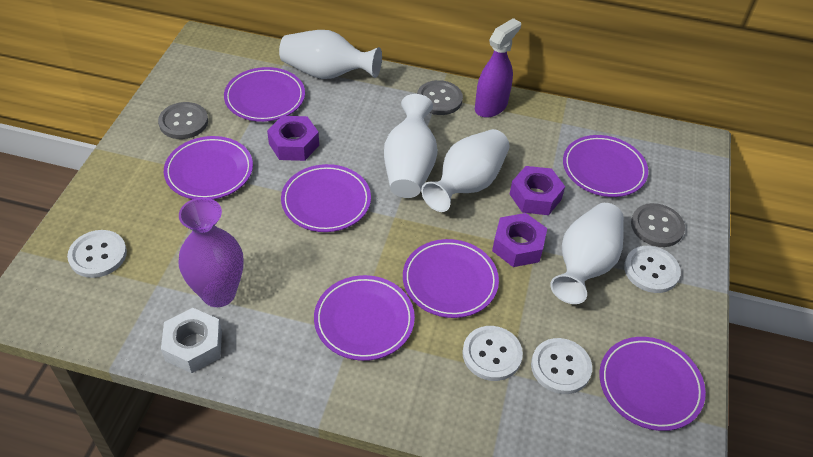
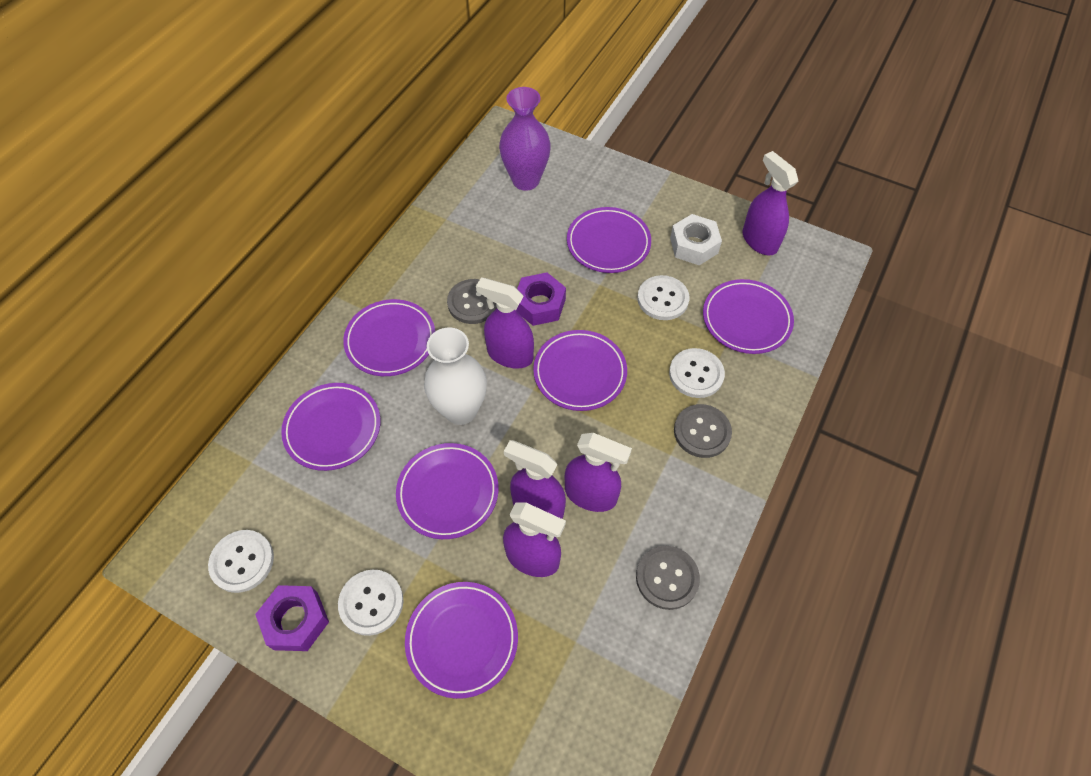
purple nut: 3 -> 2
purple spray bottle: 1 -> 5
white vase: 4 -> 1

